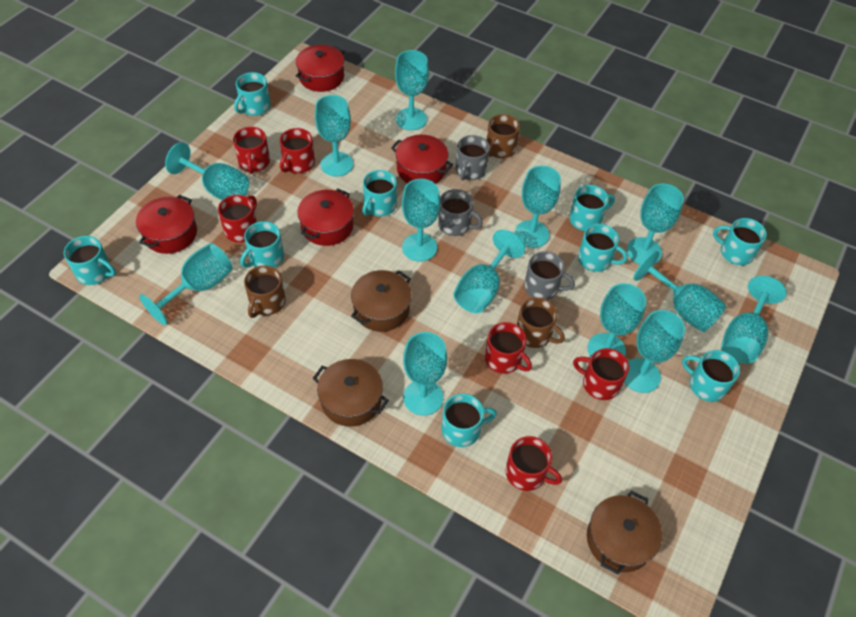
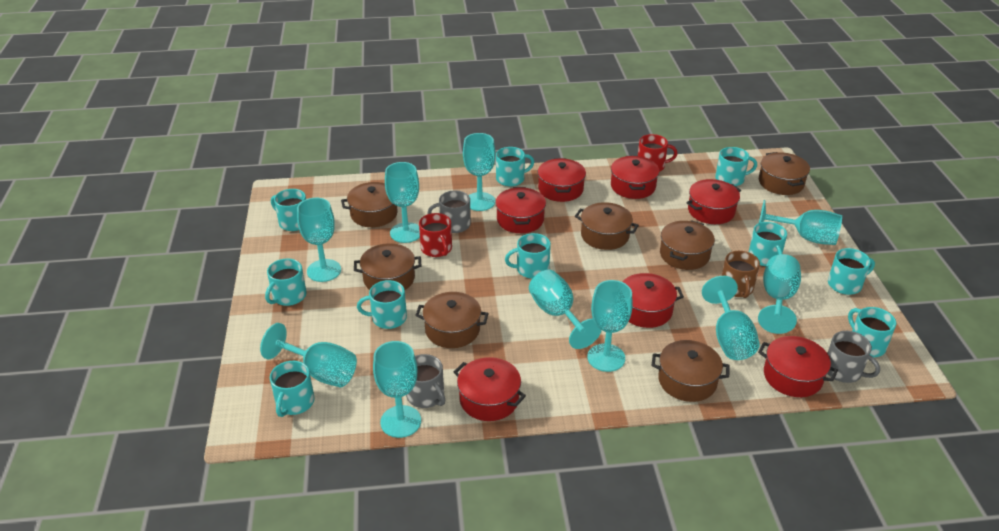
brown mug: 3 -> 1
brown pot: 3 -> 7
red mug: 6 -> 2
red pot: 4 -> 7
turquoise goblet: 13 -> 10
turquoise mug: 9 -> 10

